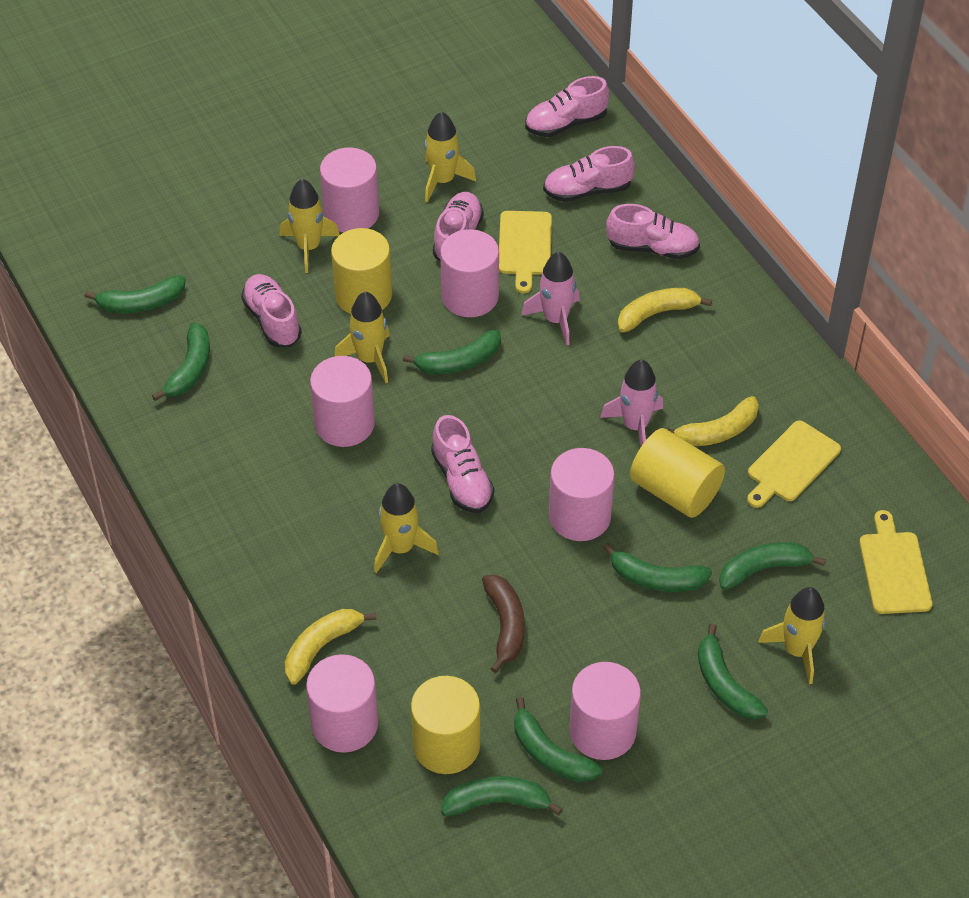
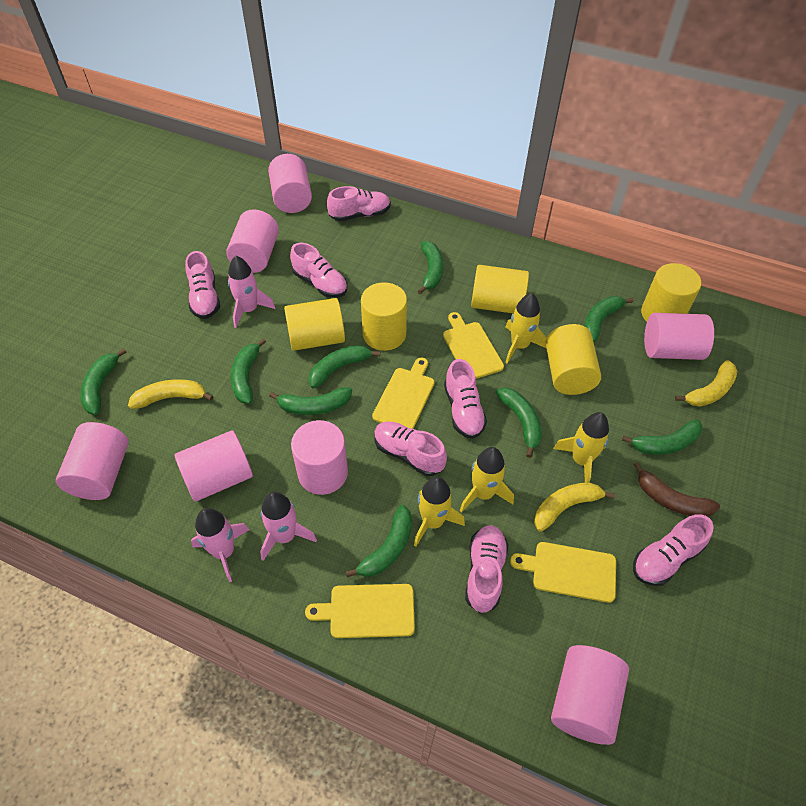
green banana: 8 -> 9
pink cylinder: 6 -> 7
pink rocket: 2 -> 3
pink shoe: 6 -> 7
yellow cutting board: 3 -> 4
yellow cylinder: 3 -> 5
yellow rocket: 5 -> 4

